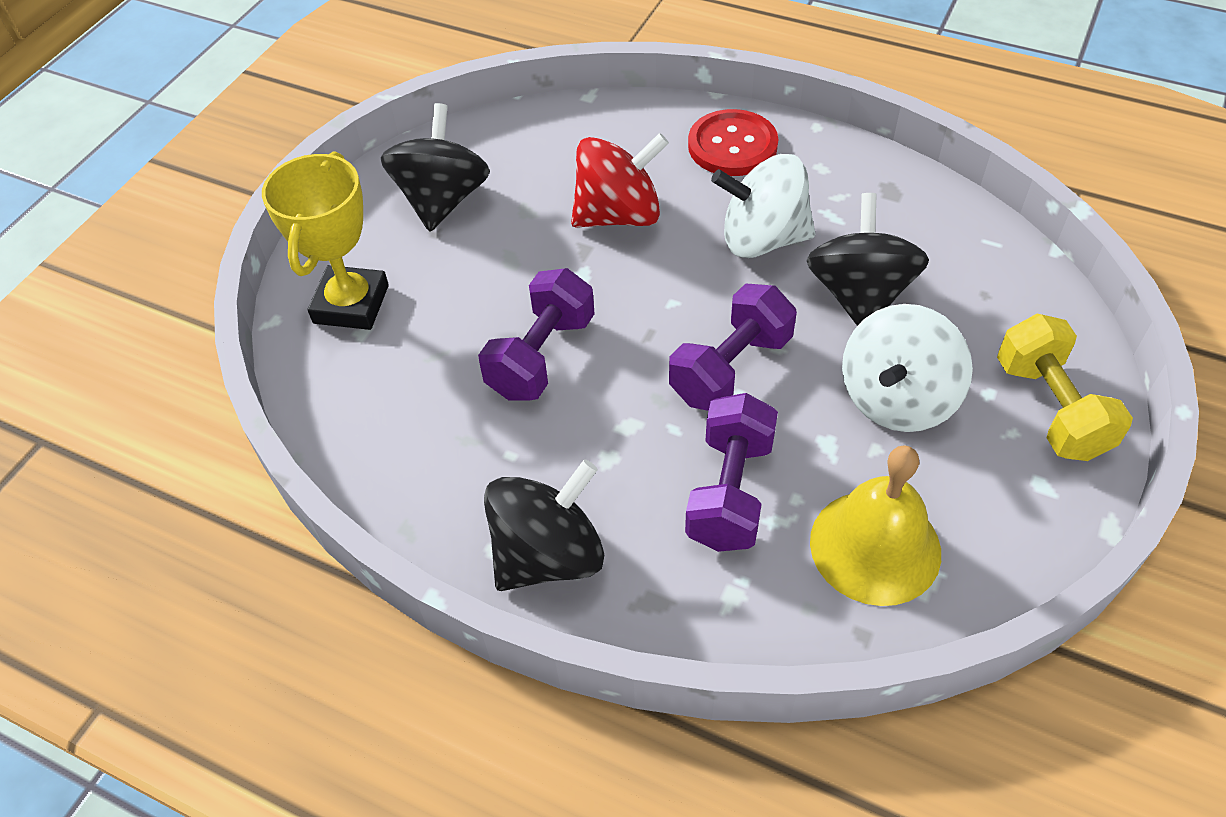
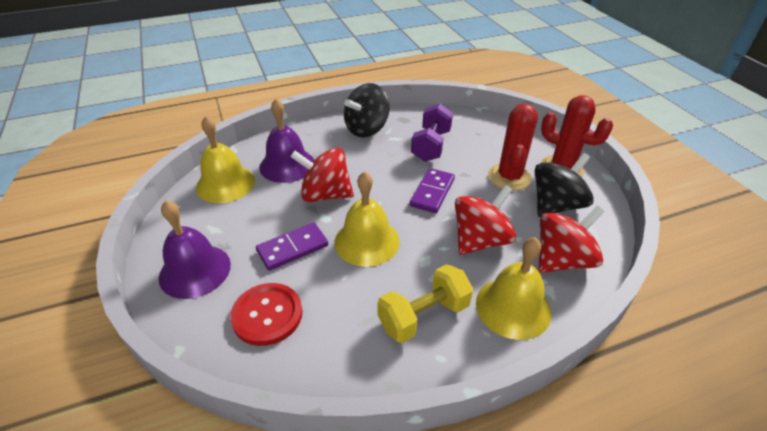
black spinning top: 3 -> 2
purple bell: 0 -> 2
purple domino: 0 -> 2
purple dumbbell: 3 -> 1
red cactus: 0 -> 2
red spinning top: 1 -> 3
white spinning top: 2 -> 0
yellow bell: 1 -> 3
yellow trophy: 1 -> 0

